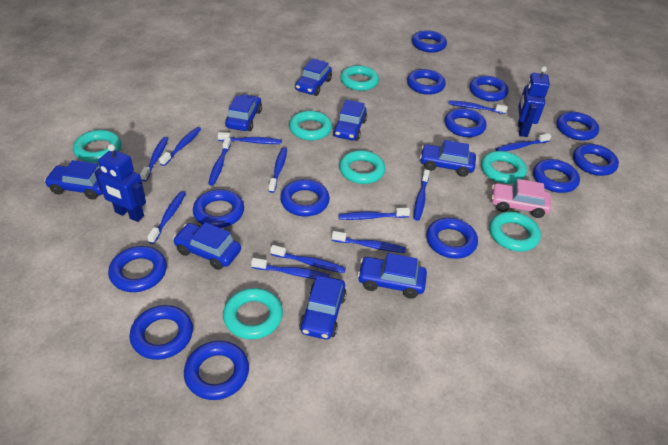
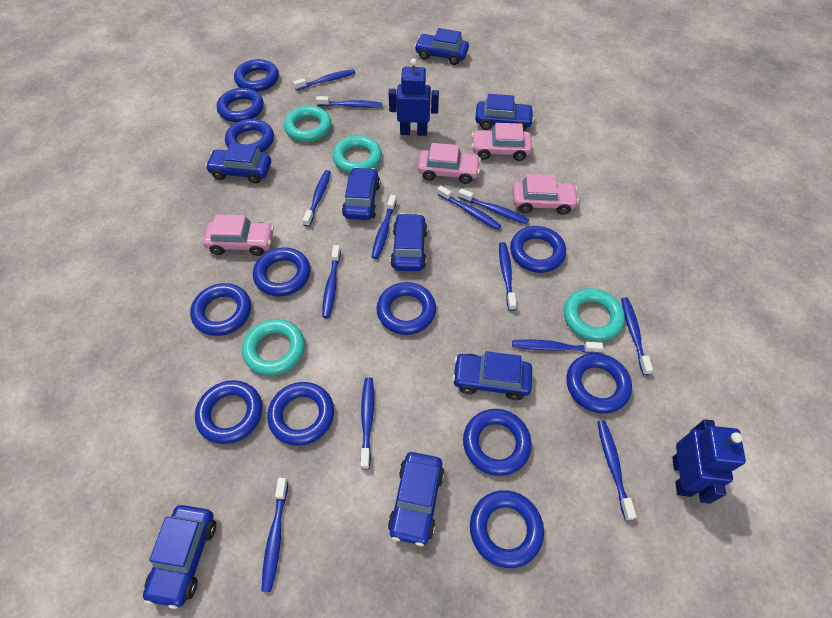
blue ring: 13 -> 12
pink car: 1 -> 4
turquoise ring: 7 -> 4

